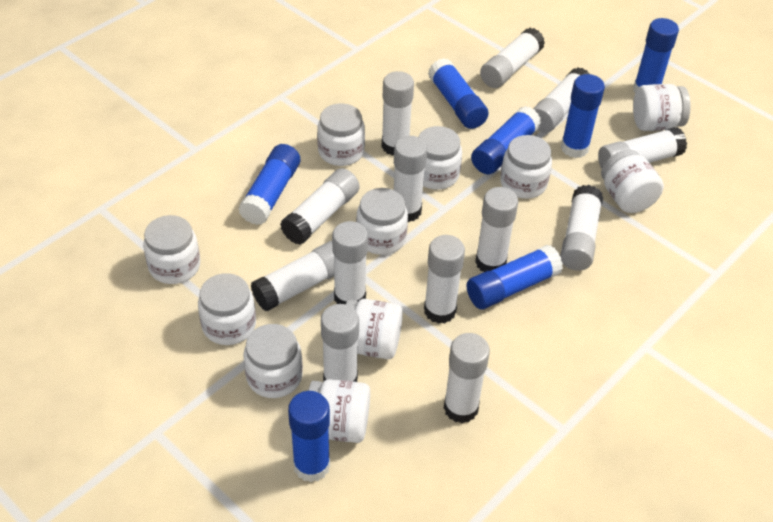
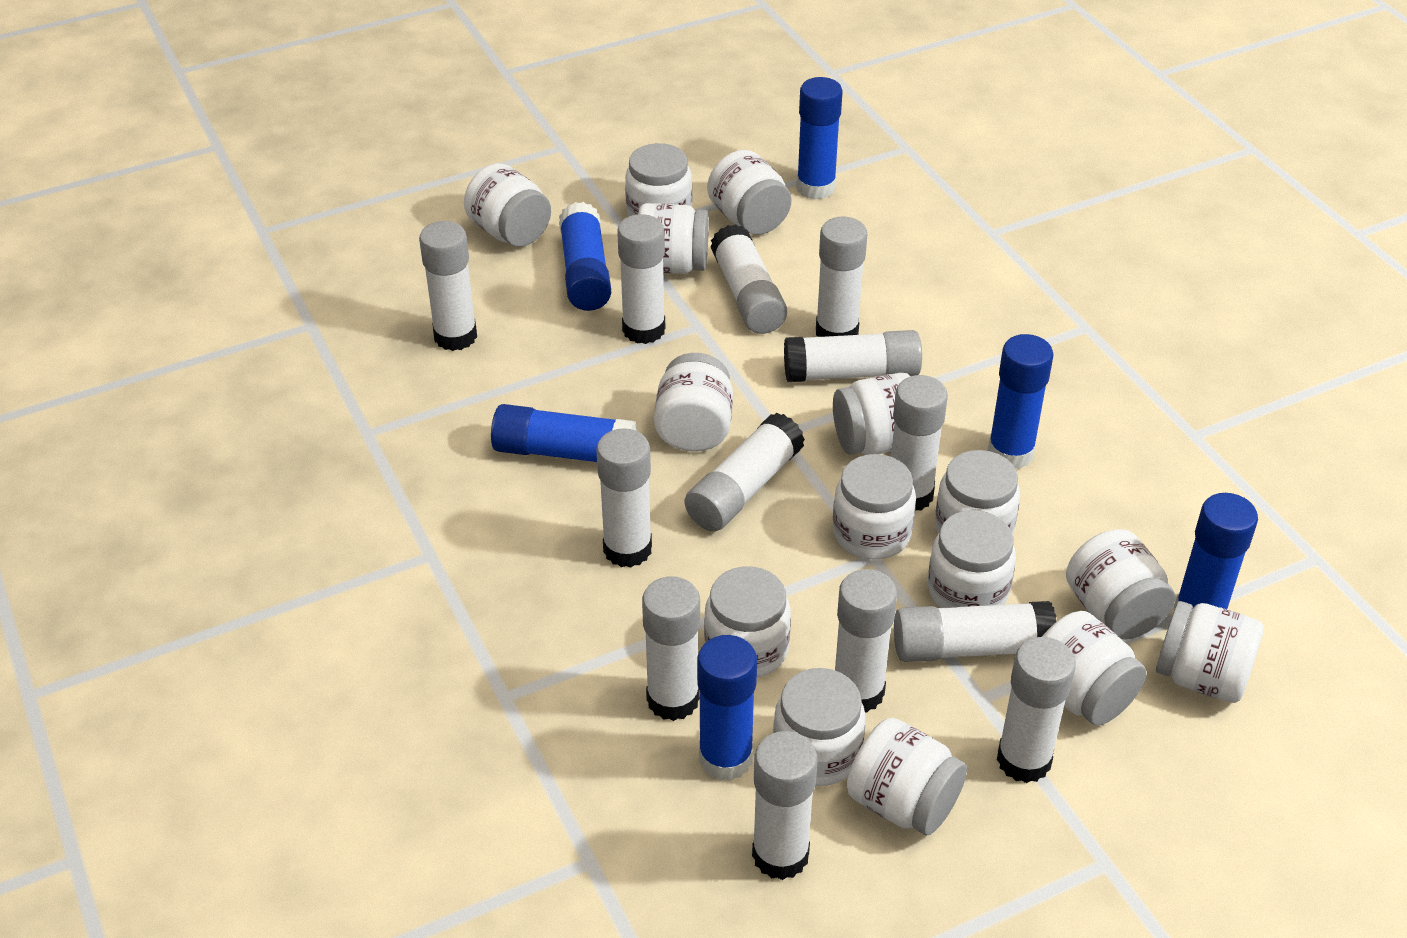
blue glue stick: 7 -> 6
white jar: 11 -> 15

